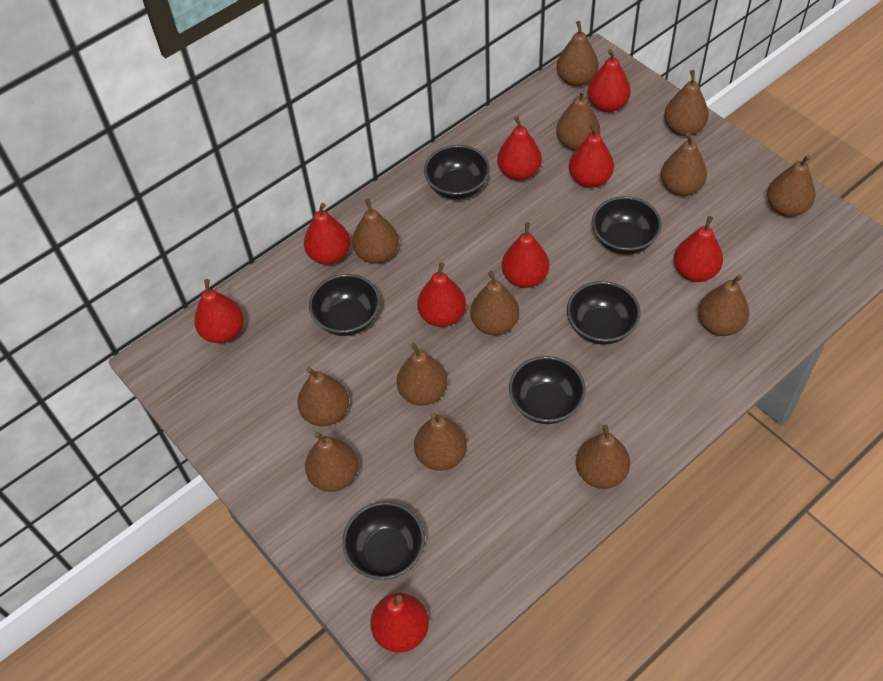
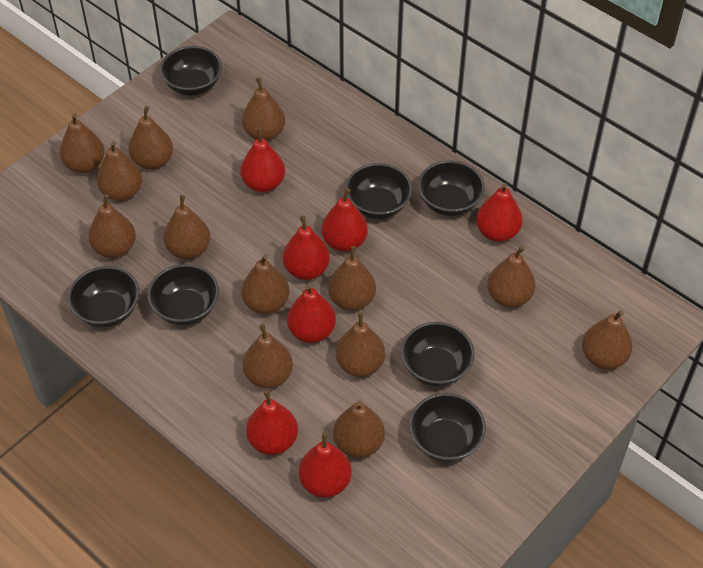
black bowl: 6 -> 7
red pear: 9 -> 7

